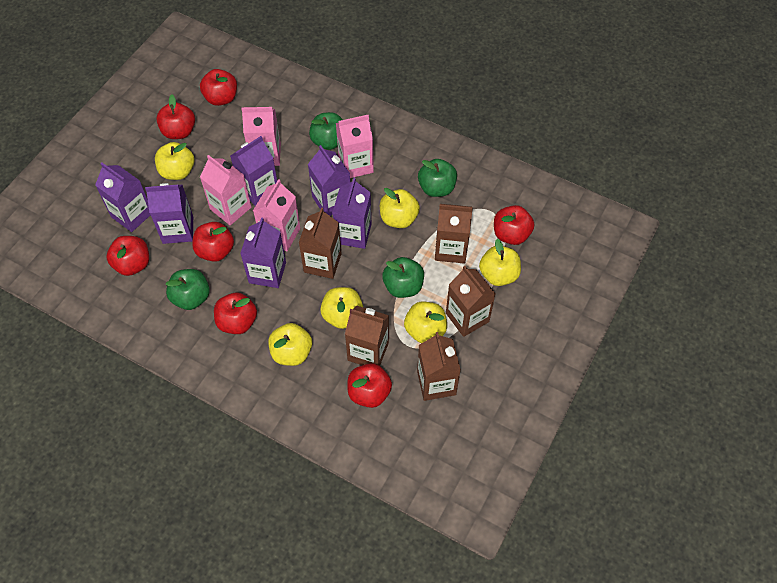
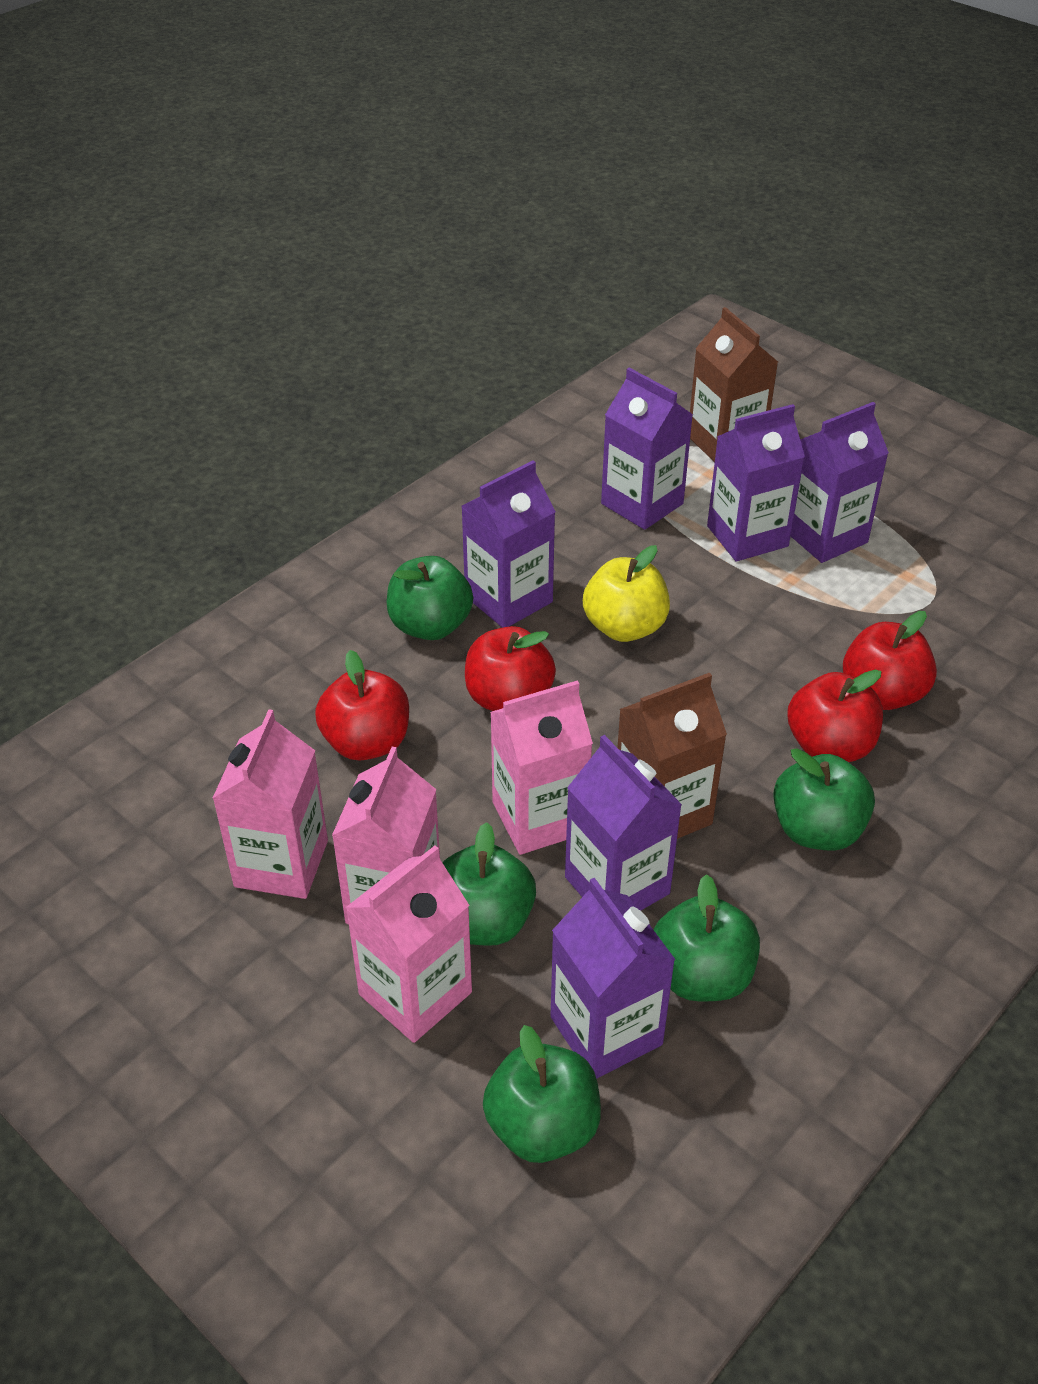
brown carton: 5 -> 2
green apple: 4 -> 5
red apple: 7 -> 4
yellow apple: 6 -> 1

